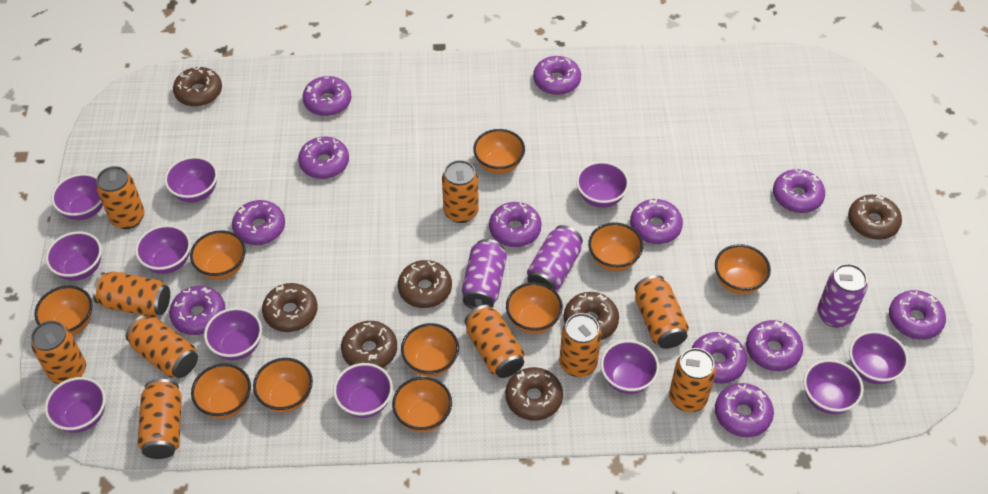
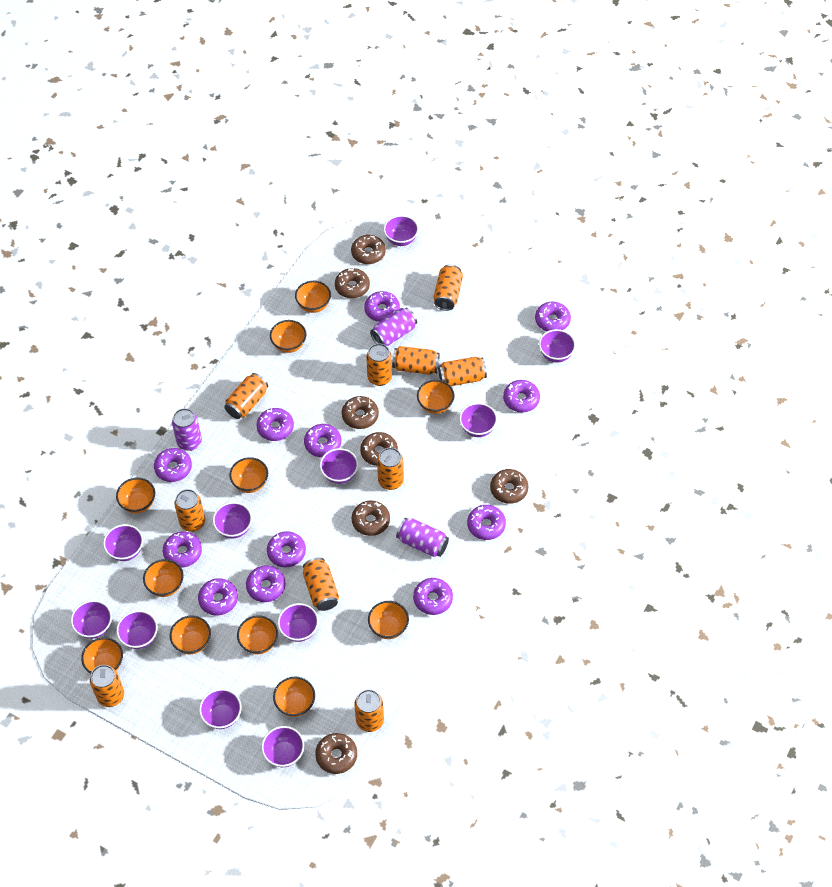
orange bowl: 10 -> 11

